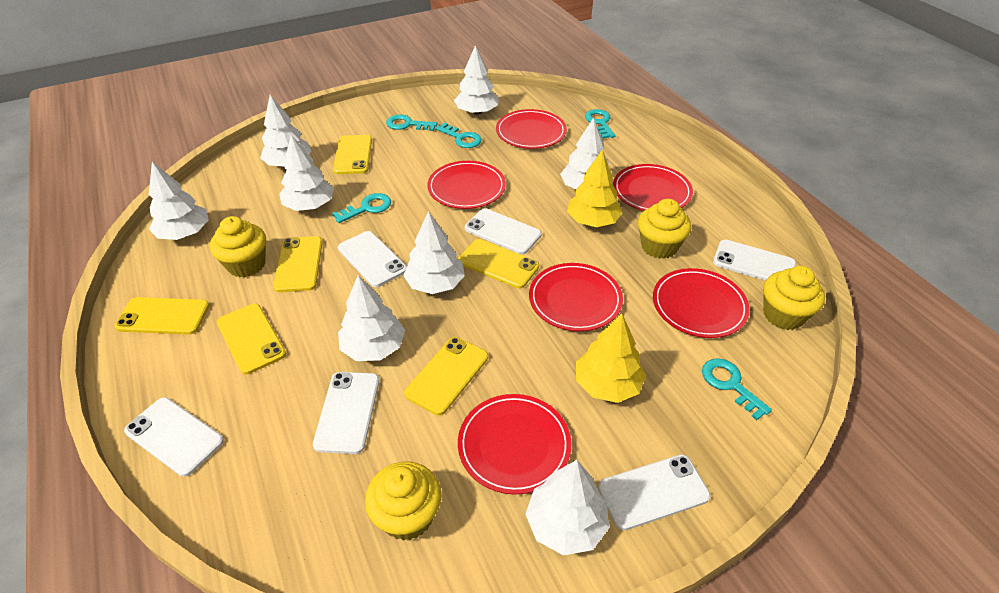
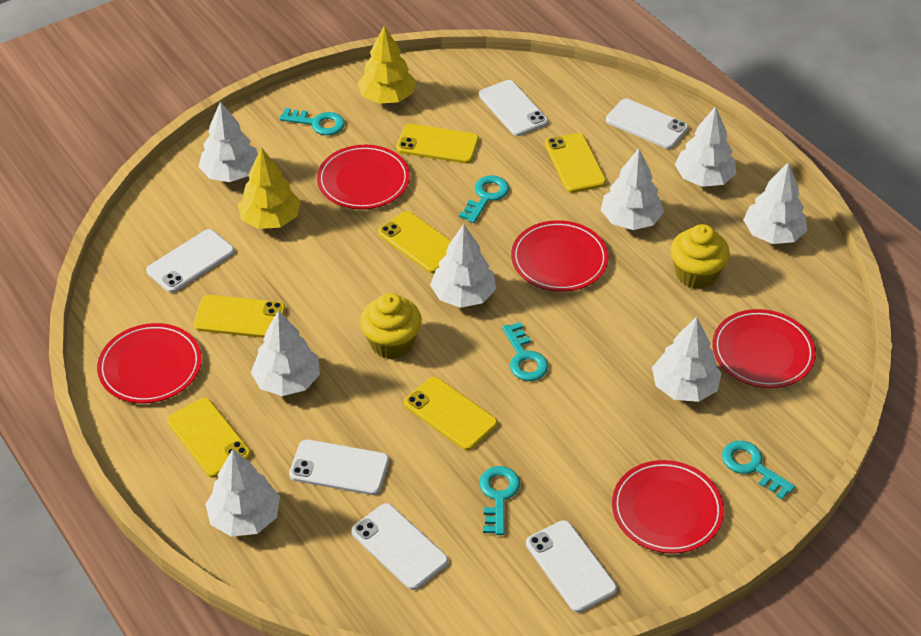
red plate: 6 -> 5
yellow cupcake: 4 -> 2

